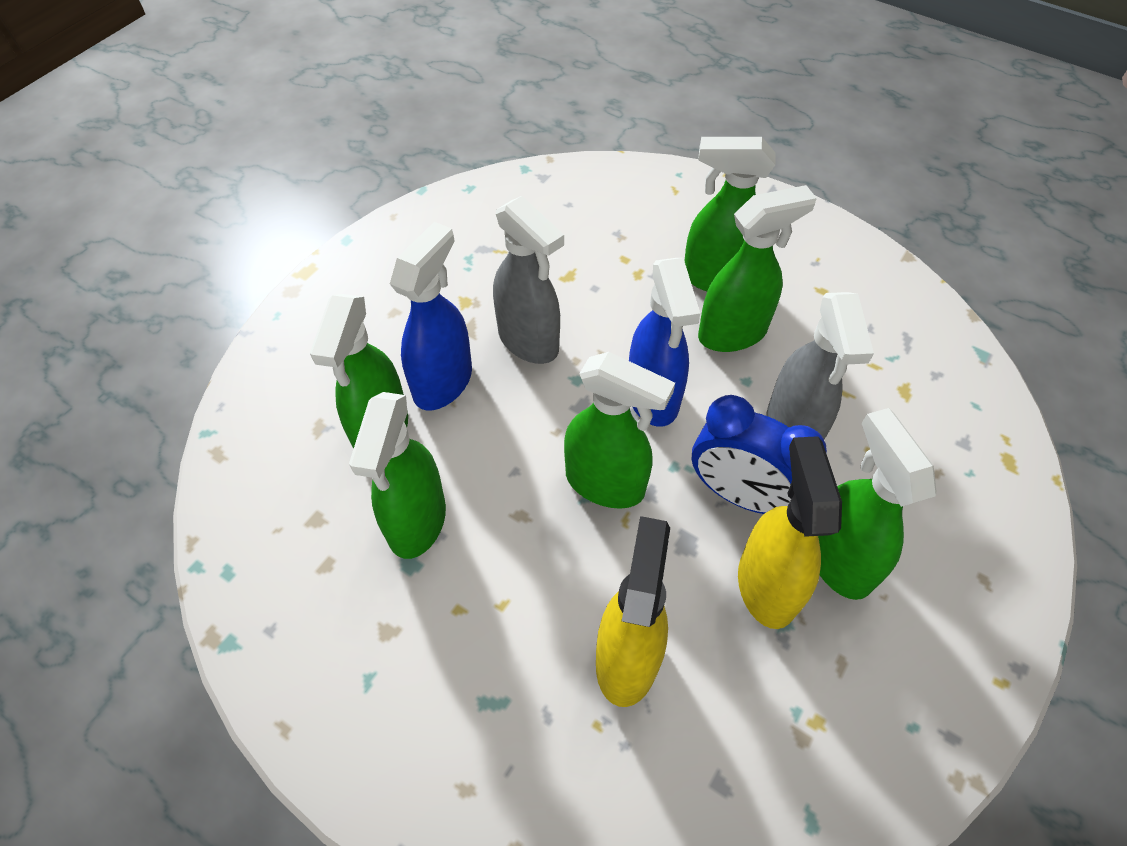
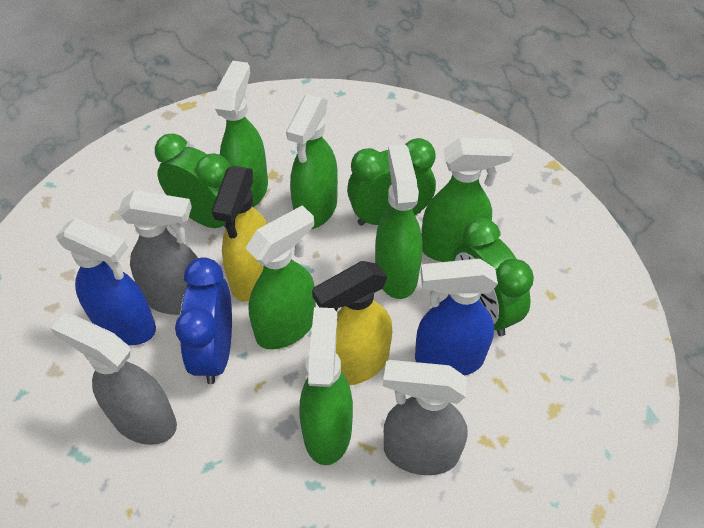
green clock: 0 -> 3
grey spray bottle: 2 -> 3

